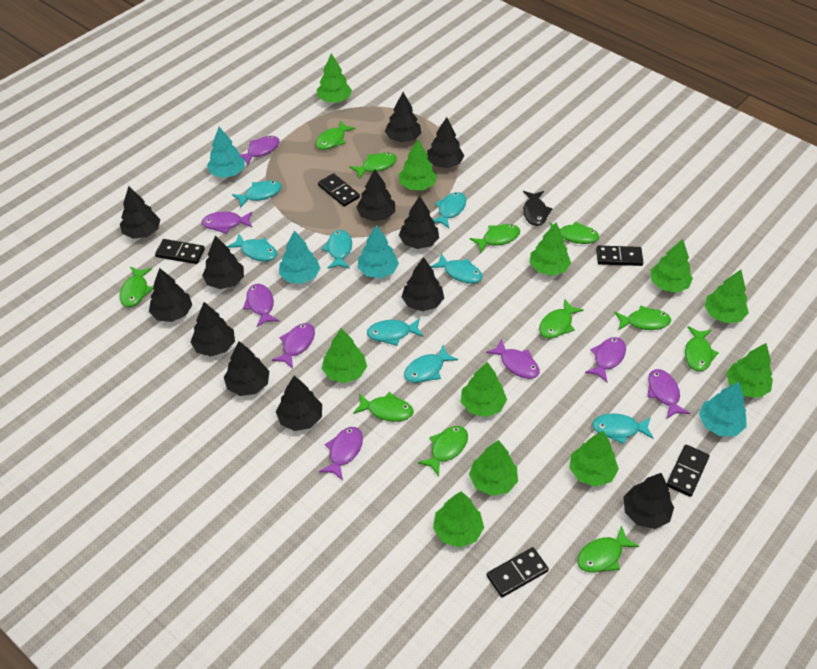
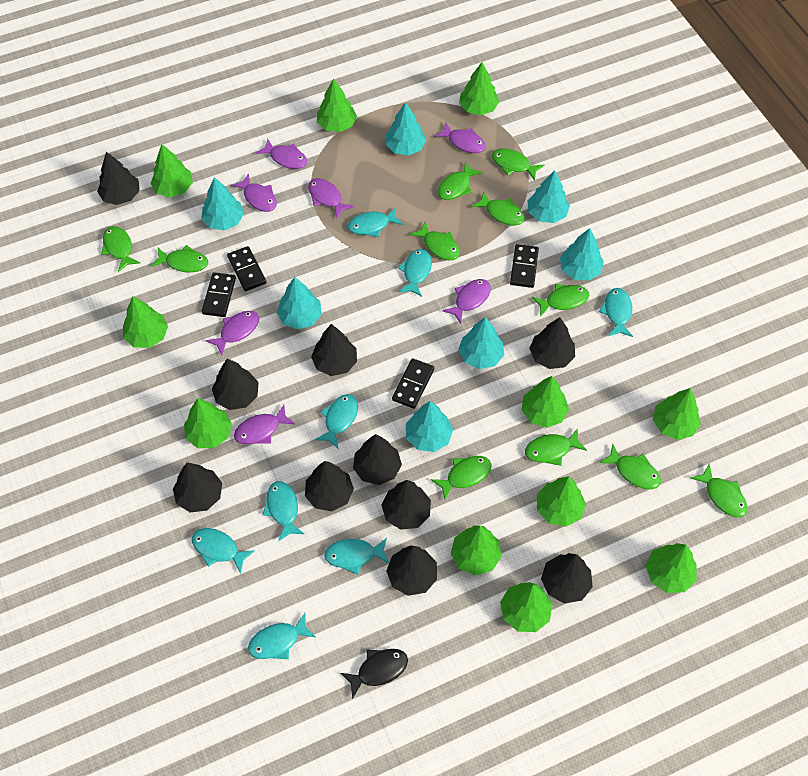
black domino: 5 -> 4
black tree: 12 -> 10
purple fish: 8 -> 7
turquoise tree: 4 -> 7

